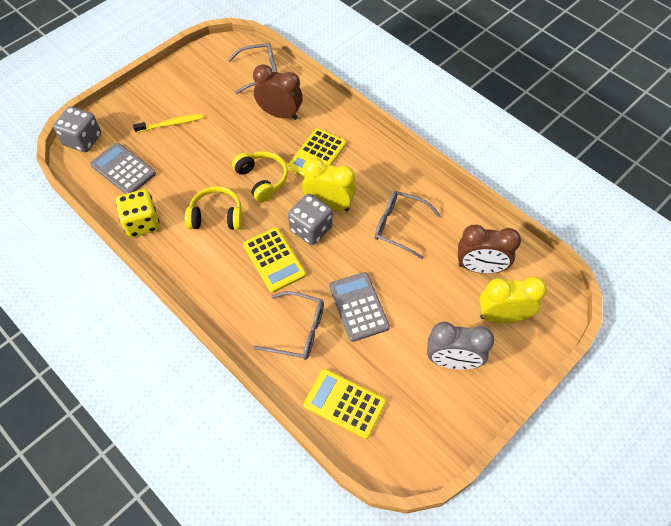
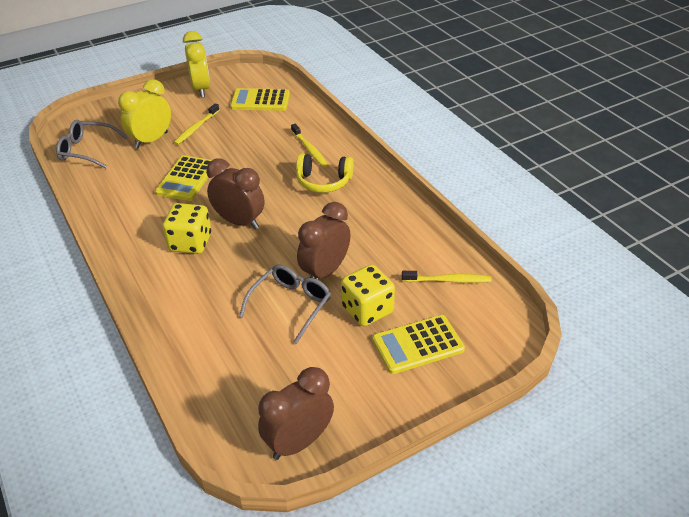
brown clock: 2 -> 3
grey calculator: 2 -> 0
grey clock: 1 -> 0
grey dice: 2 -> 0
grey glasses: 3 -> 2
yellow dice: 1 -> 2
yellow headphones: 2 -> 1
yellow toothbrush: 1 -> 3

